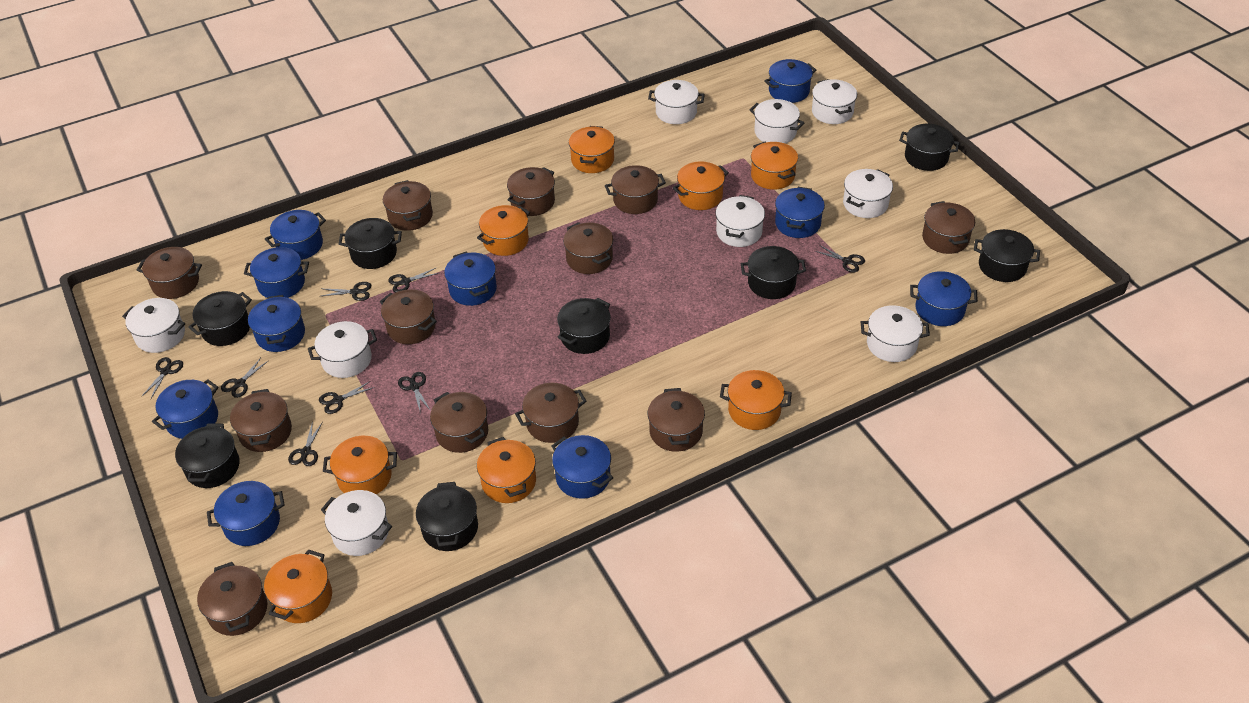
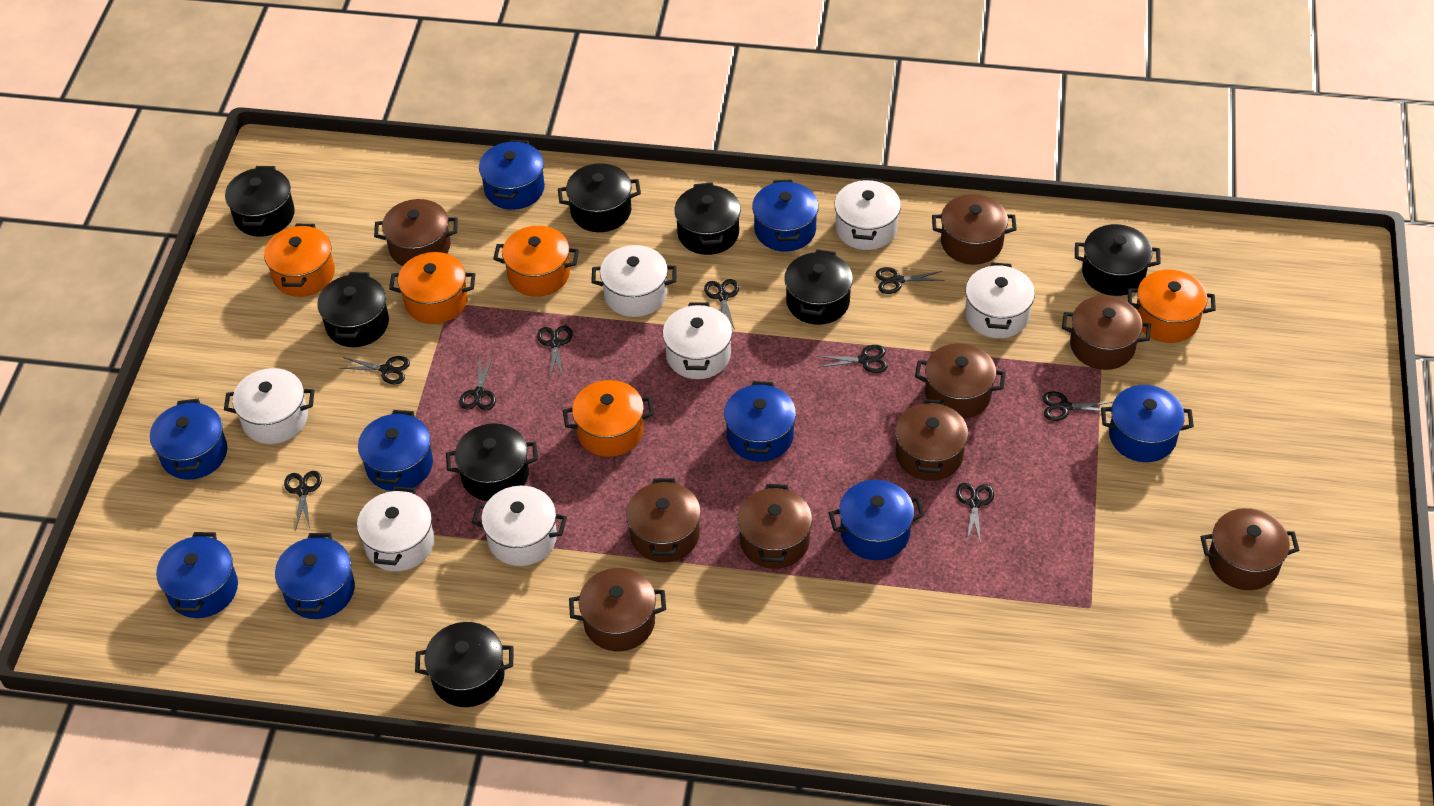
black scissors: 8 -> 9
blue pot: 10 -> 9
brown pot: 12 -> 9
orange pot: 8 -> 5
white pot: 9 -> 7

